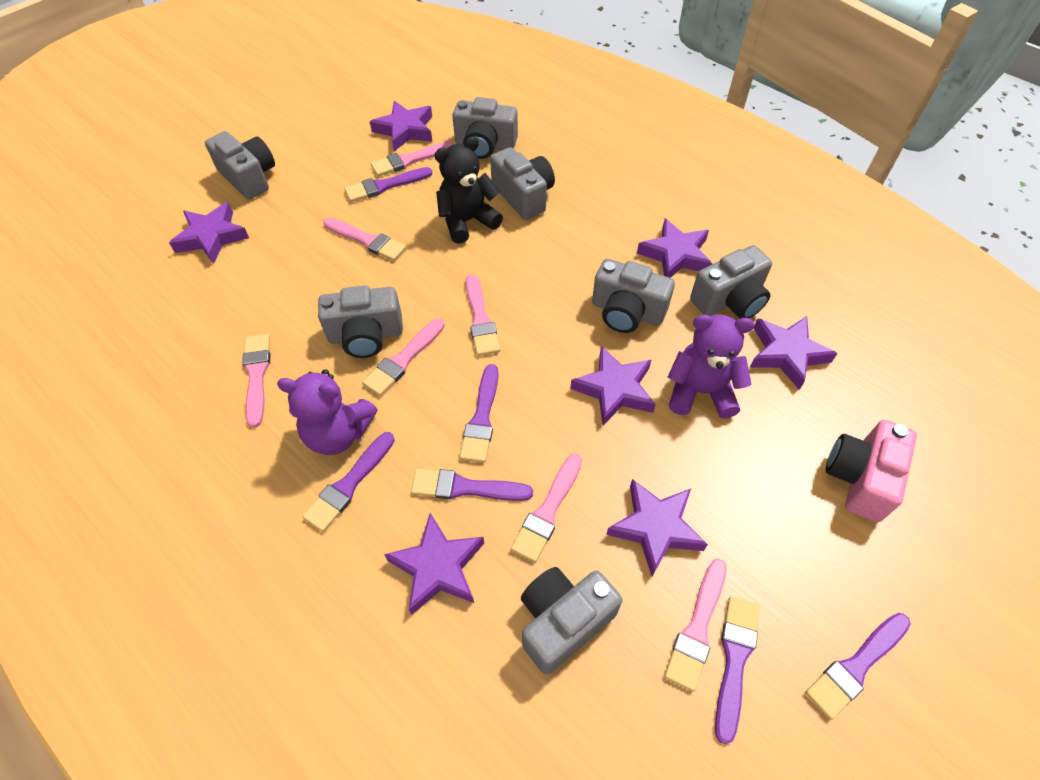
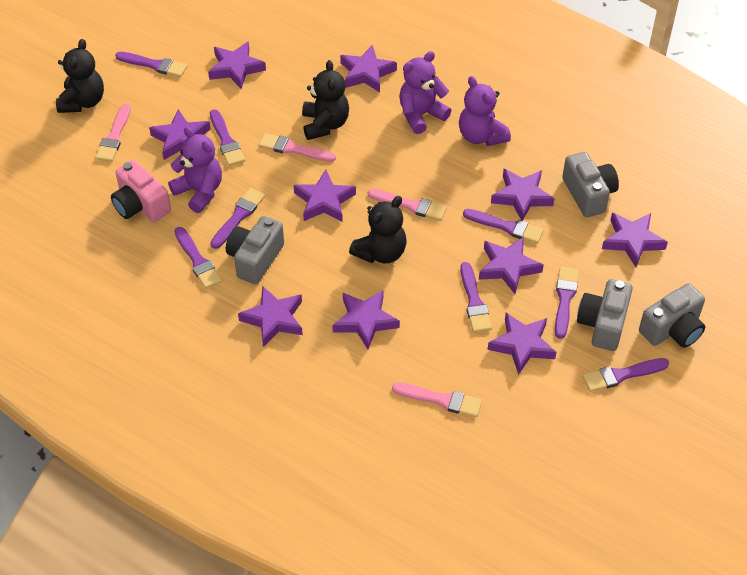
black teddy bear: 1 -> 3
grey camera: 7 -> 4
pink brush: 7 -> 4
purple brush: 6 -> 8
purple star: 7 -> 10
purple teddy bear: 2 -> 3

